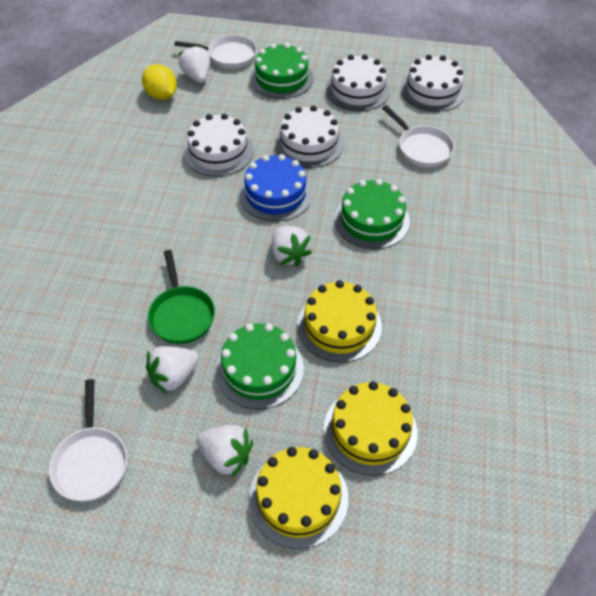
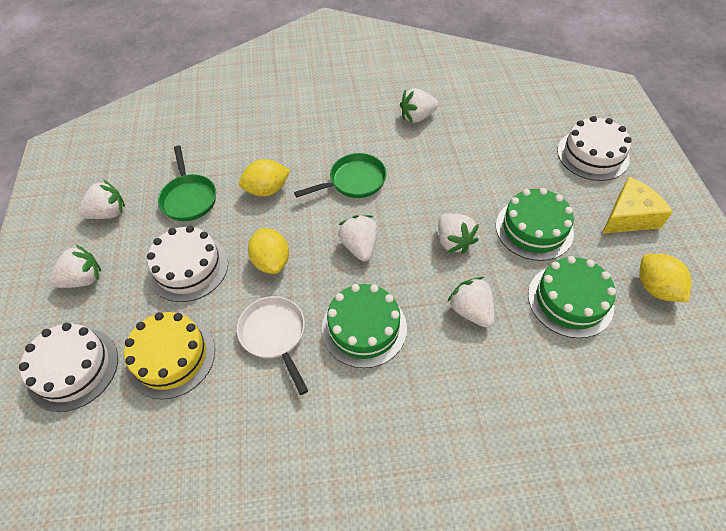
blue cake: 1 -> 0
green pan: 1 -> 2
white cake: 4 -> 3
white pan: 3 -> 1
white strawberry: 4 -> 6
yellow cake: 3 -> 1
yellow cheese: 0 -> 1
yellow lemon: 1 -> 3

